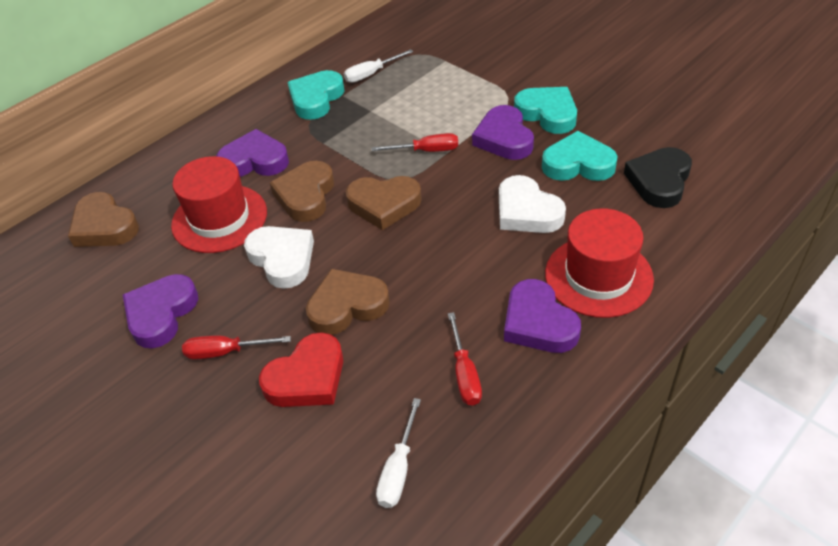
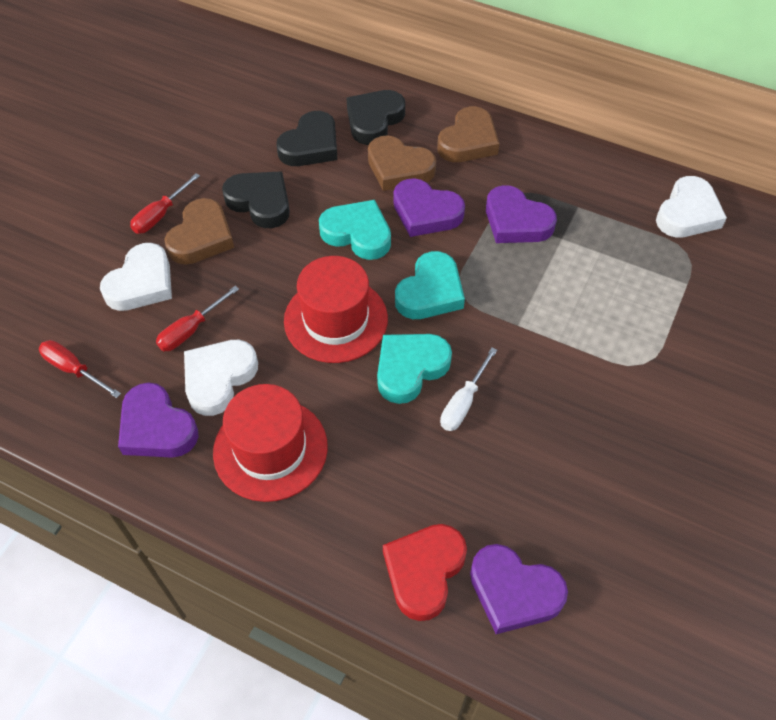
black heart: 1 -> 3
brown heart: 4 -> 3
white heart: 2 -> 3
white screwdriver: 2 -> 1

